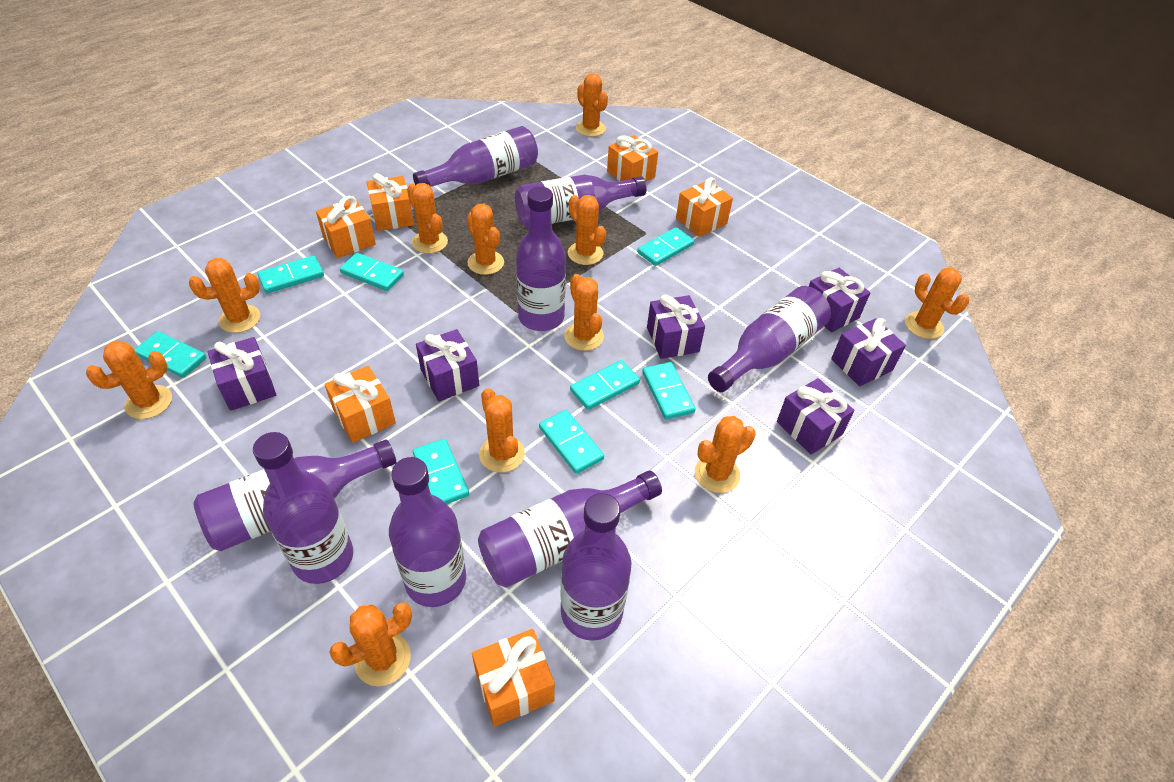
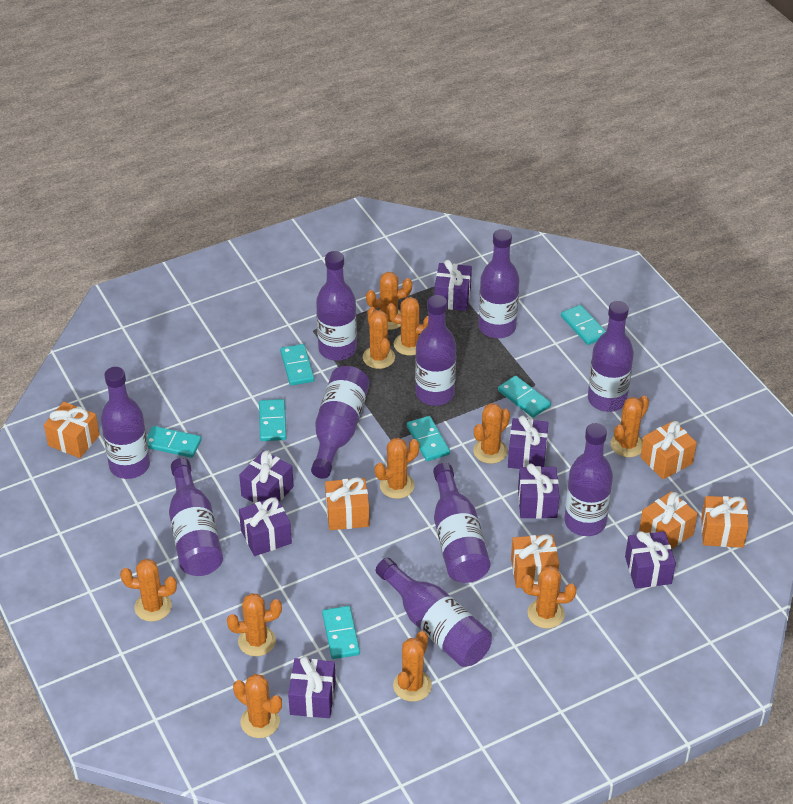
purple bottle: 9 -> 10
purple gift: 6 -> 7
turquoise domino: 8 -> 7

